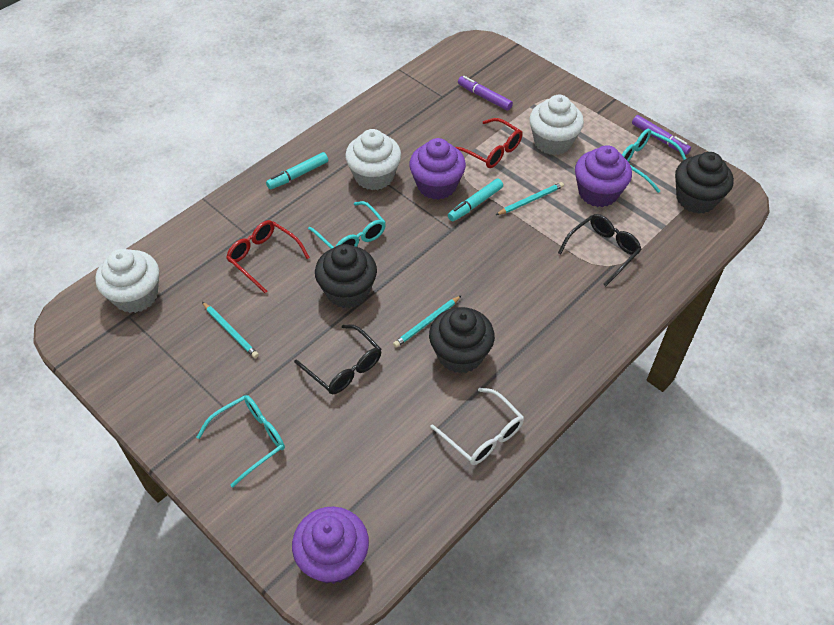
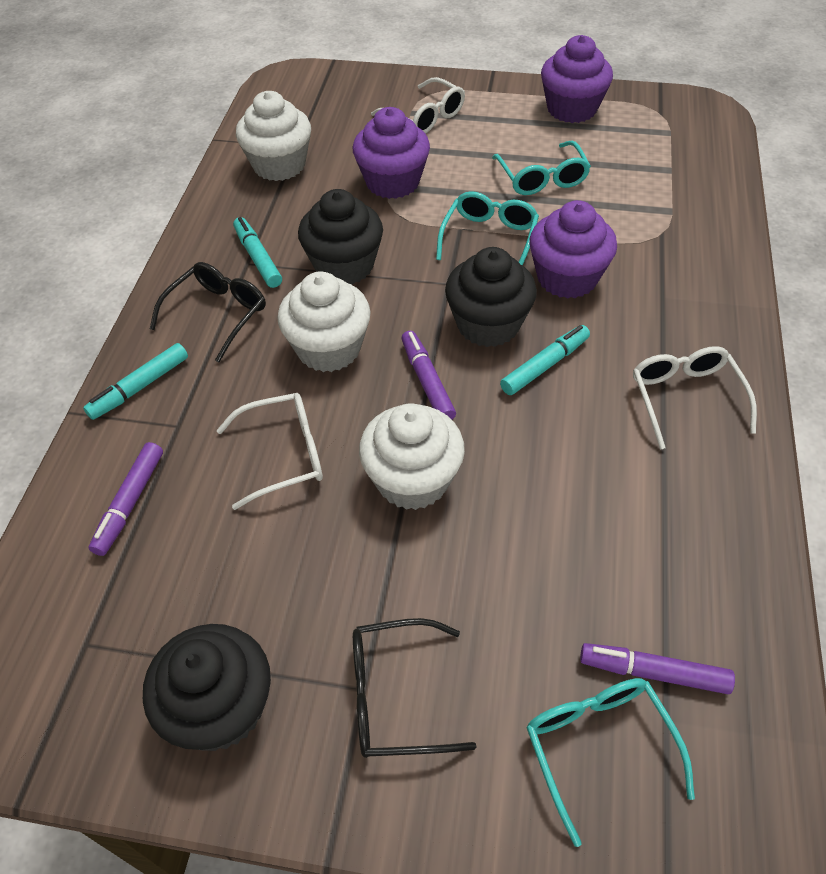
purple marker: 2 -> 3
red glasses: 2 -> 0
turquoise marker: 2 -> 3
turquoise pencil: 3 -> 0
white glasses: 1 -> 3

